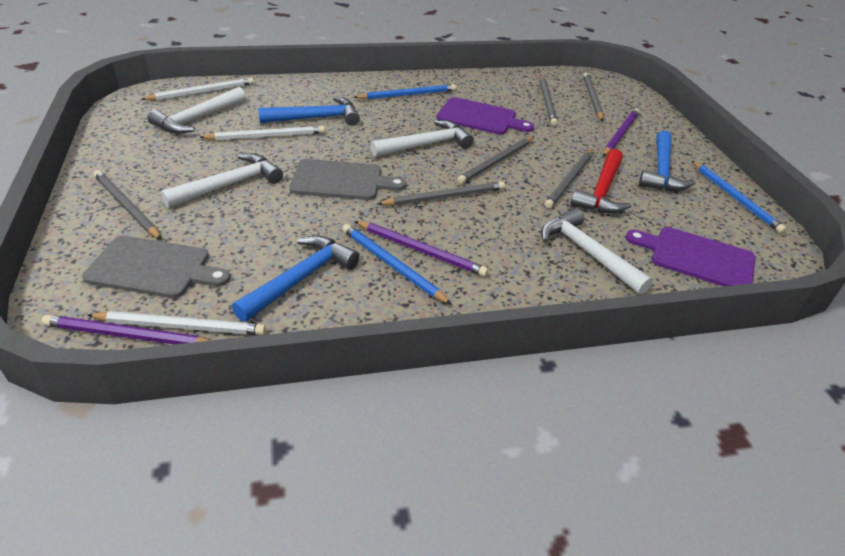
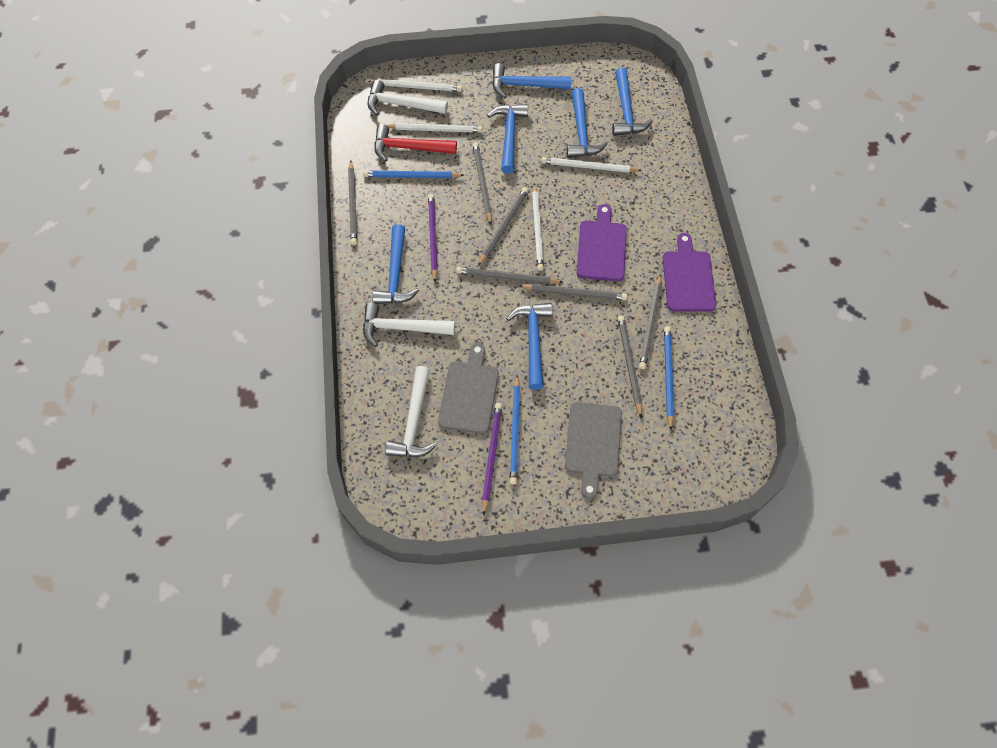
blue hammer: 3 -> 6
grey pencil: 6 -> 7
purple pencil: 3 -> 2
white hammer: 4 -> 3
white pencil: 3 -> 4

